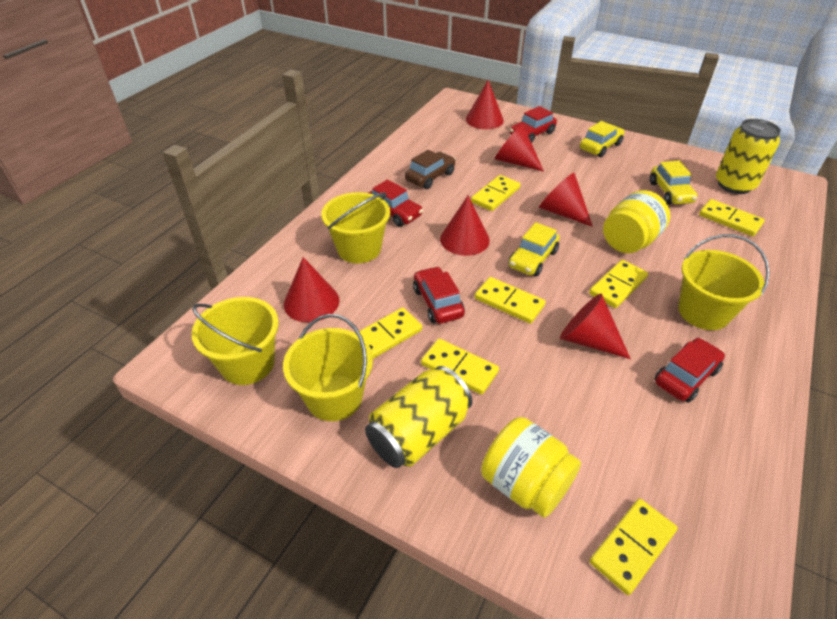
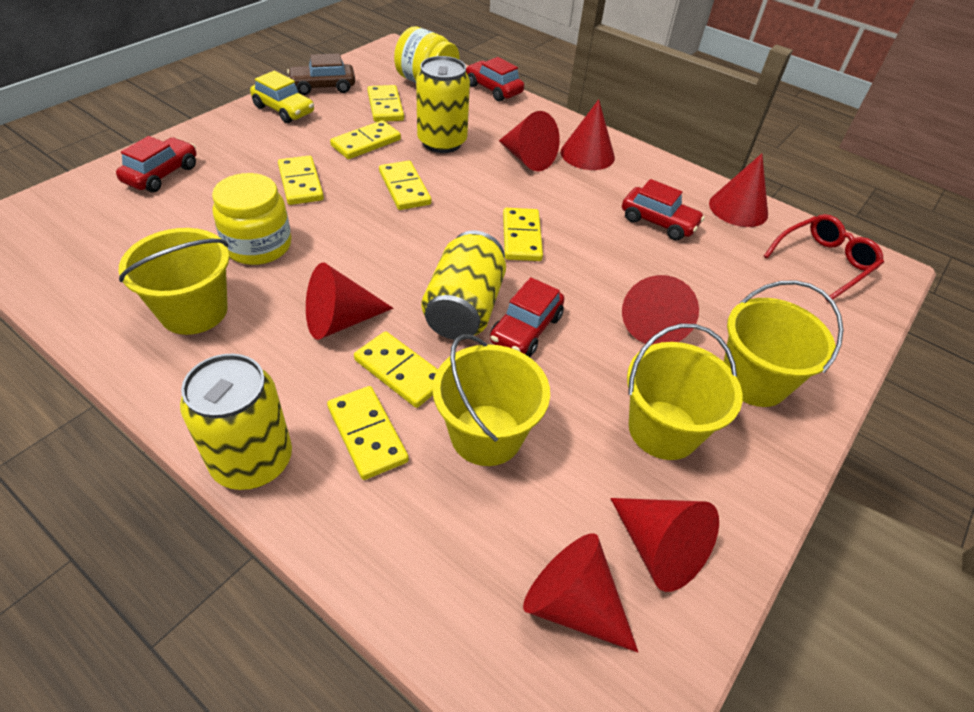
red cone: 6 -> 7
red glasses: 0 -> 1
yellow can: 2 -> 3
yellow car: 3 -> 1

